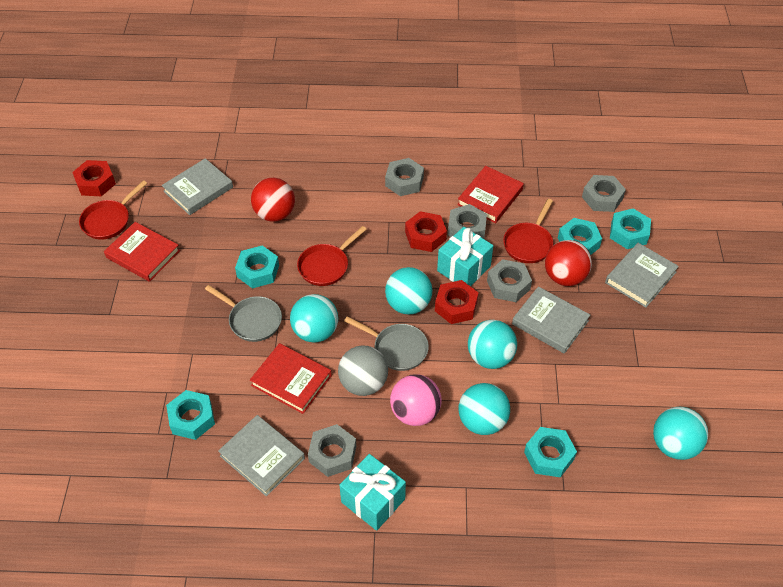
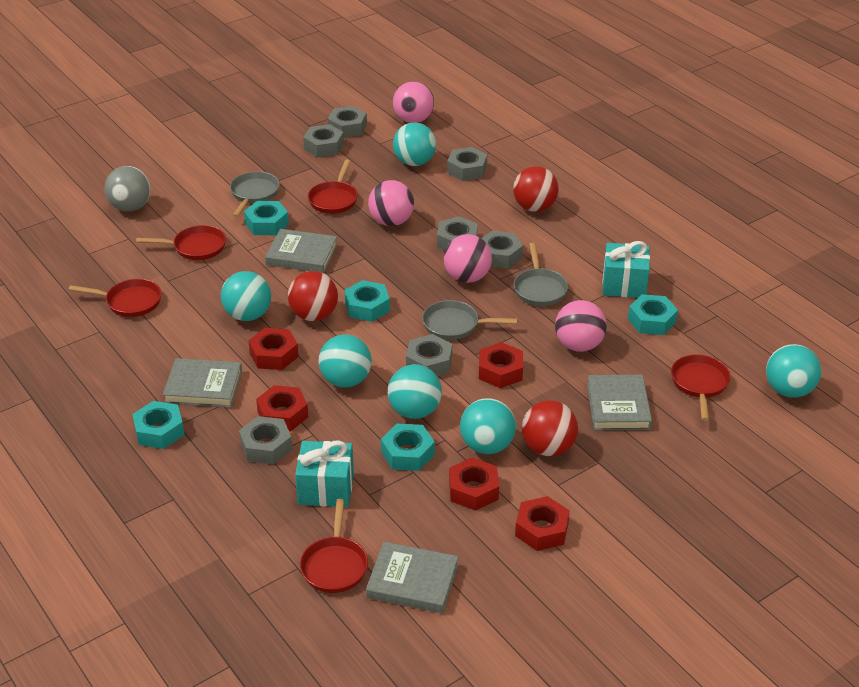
grey nut: 5 -> 7
grey pan: 2 -> 3
pink ball: 1 -> 4
red ball: 2 -> 3
red book: 3 -> 0
red nut: 3 -> 5
red pan: 3 -> 5
turquoise ball: 5 -> 6

